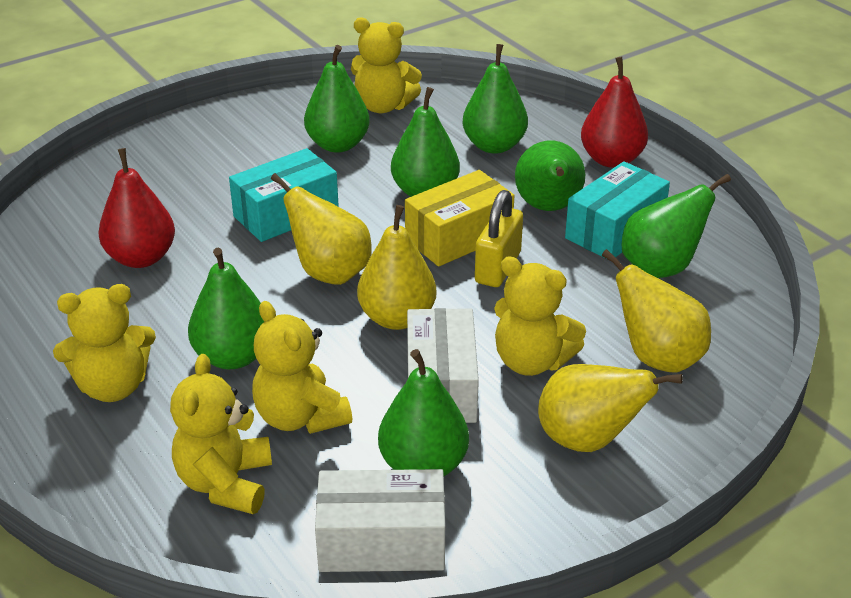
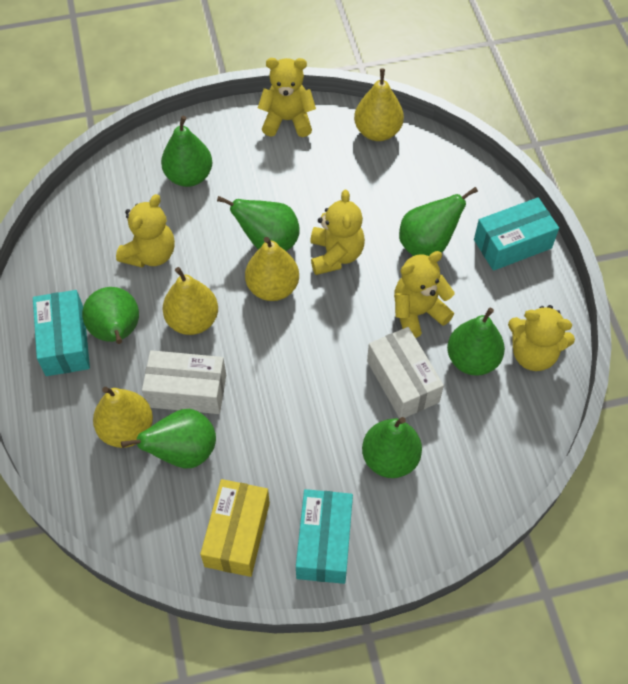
red pear: 2 -> 0
turquoise box: 2 -> 3
yellow padlock: 1 -> 0

